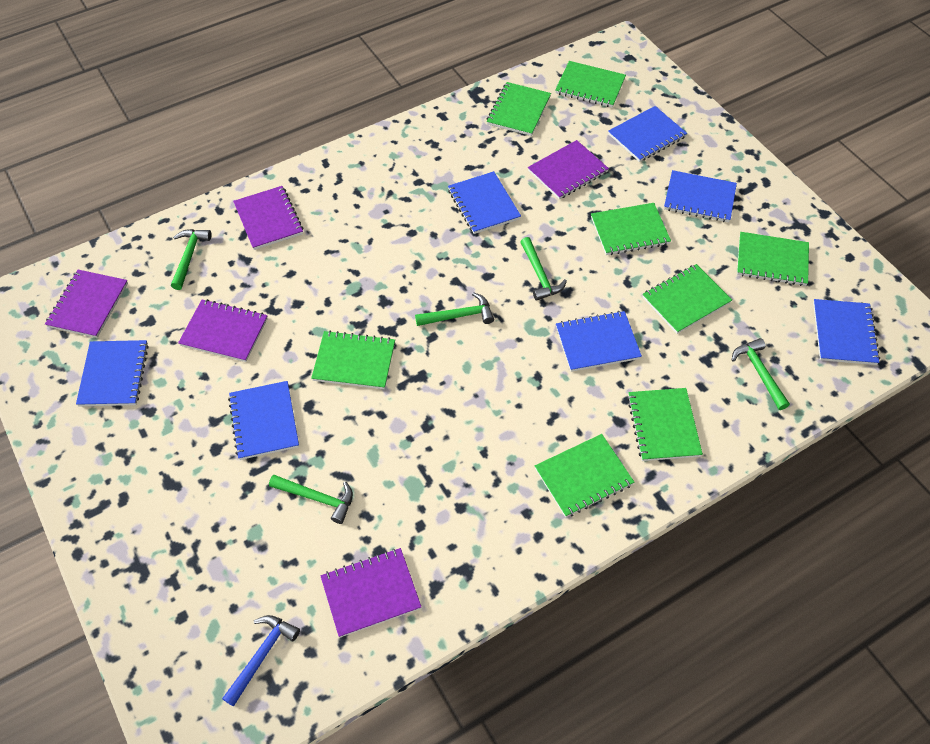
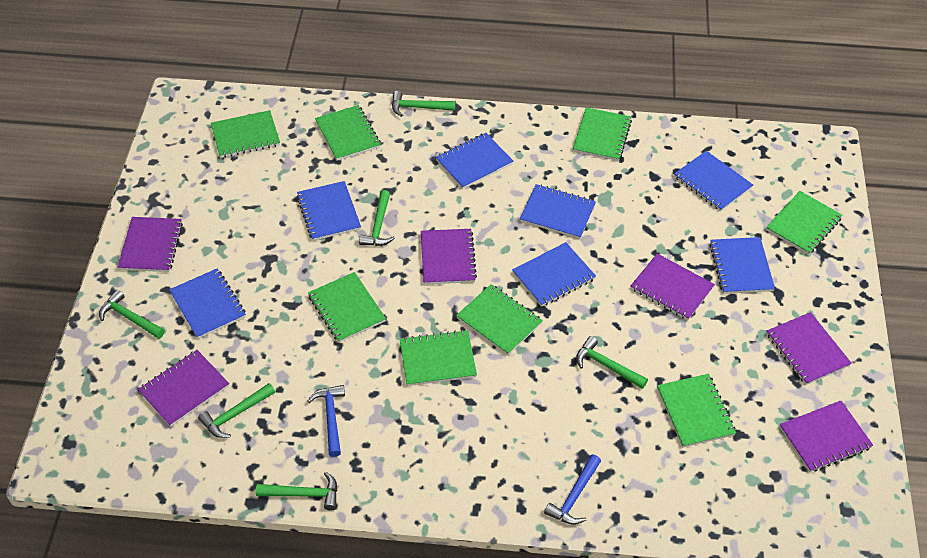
blue hammer: 1 -> 2
green hammer: 5 -> 6
purple notebook: 5 -> 6

